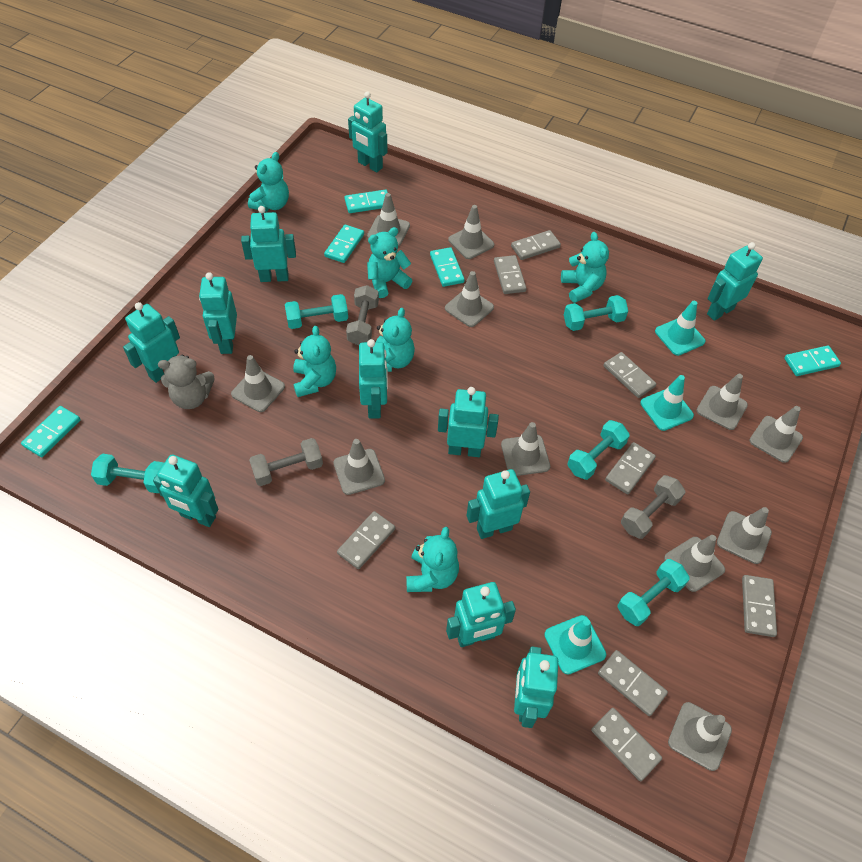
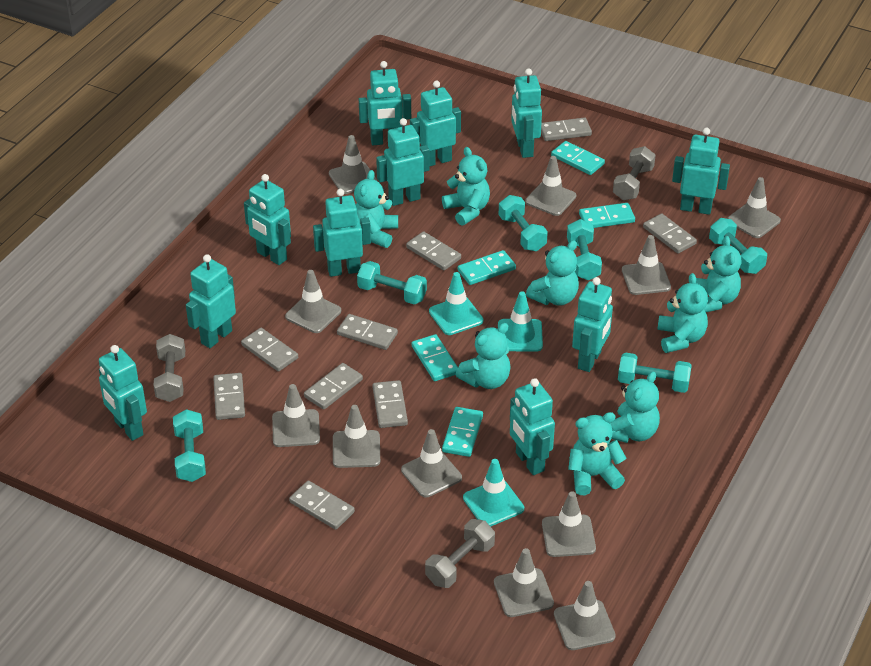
grey domino: 8 -> 9
grey teddy bear: 1 -> 0
turquoise dumbbell: 5 -> 6
turquoise teddy bear: 6 -> 8

